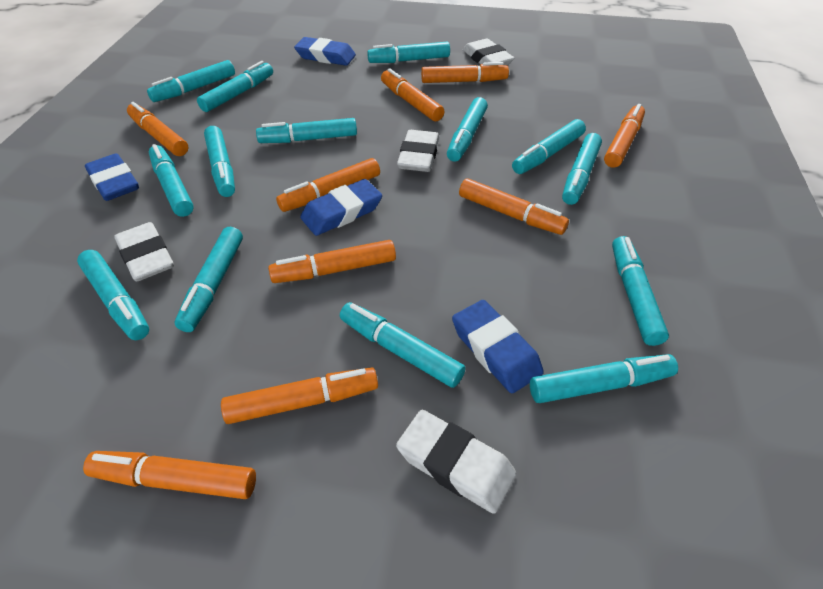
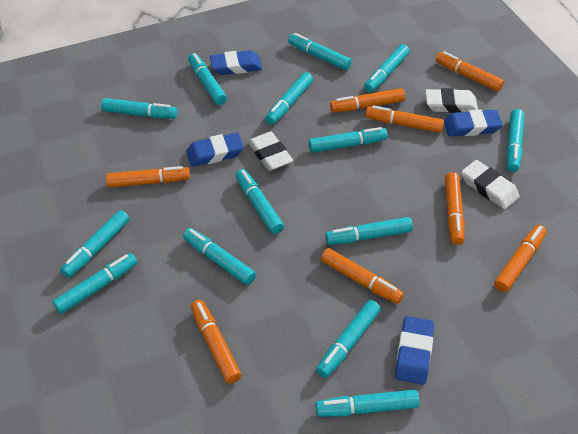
orange marker: 9 -> 8
white eraser: 4 -> 3

